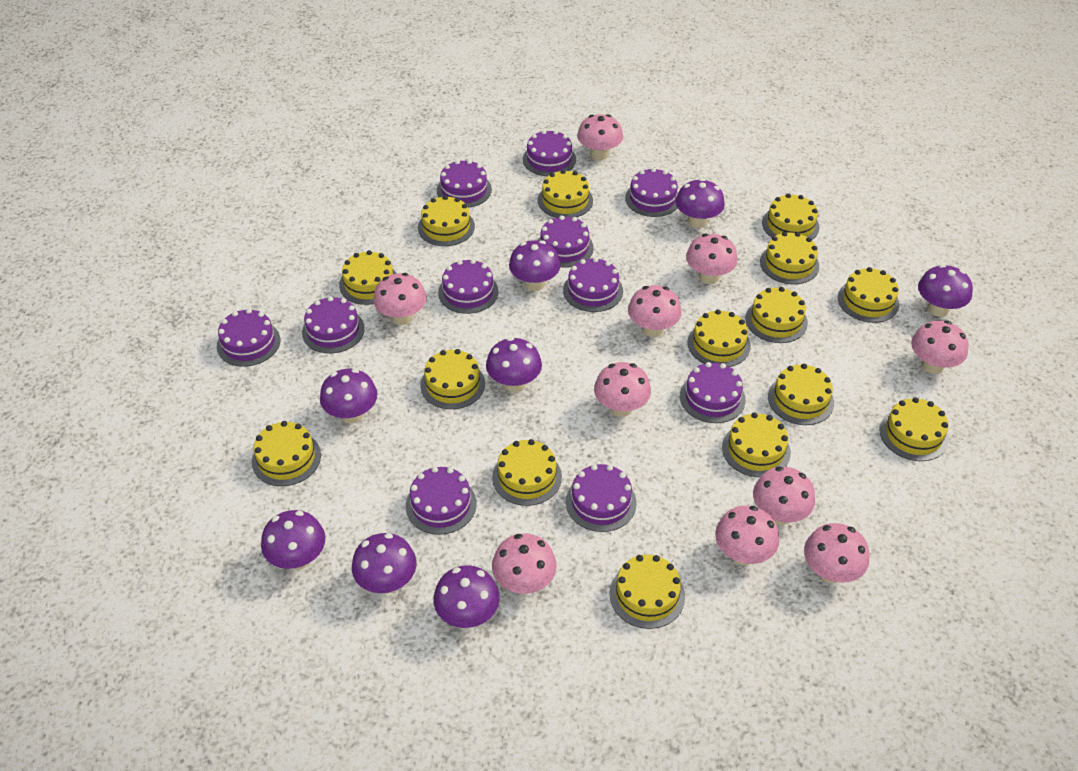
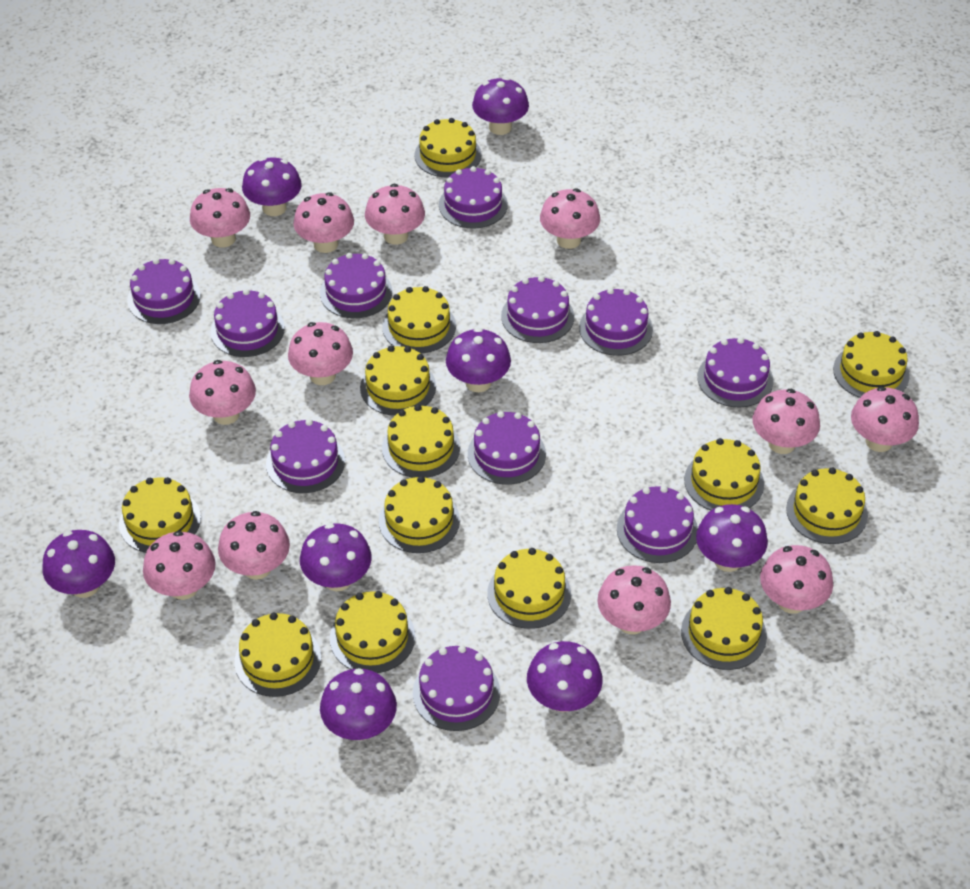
pink mushroom: 10 -> 12
yellow cake: 15 -> 13

